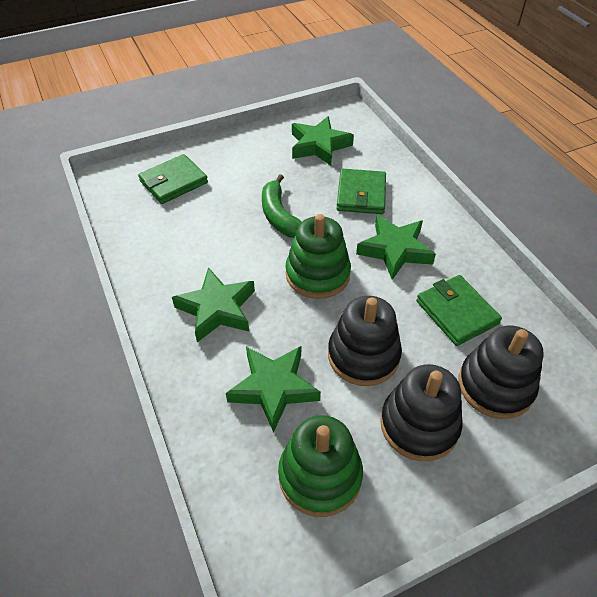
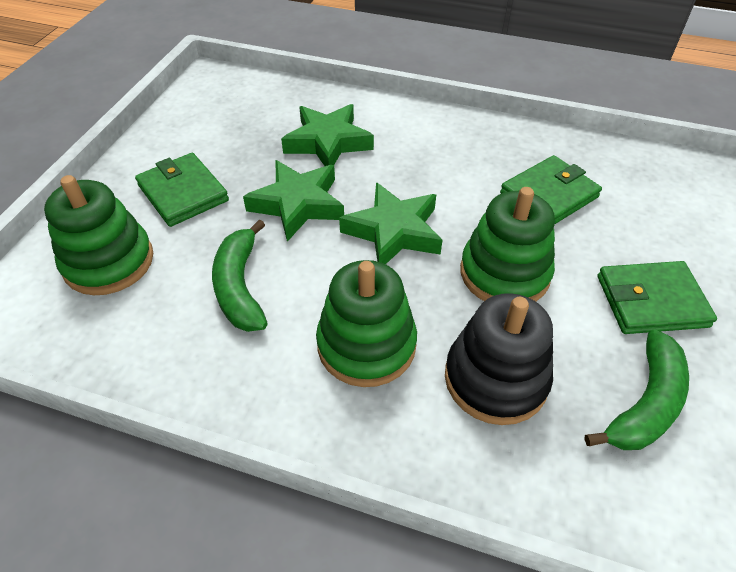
black stacking toy: 3 -> 1
green banana: 1 -> 2
green stacking toy: 2 -> 3
green star: 4 -> 3

